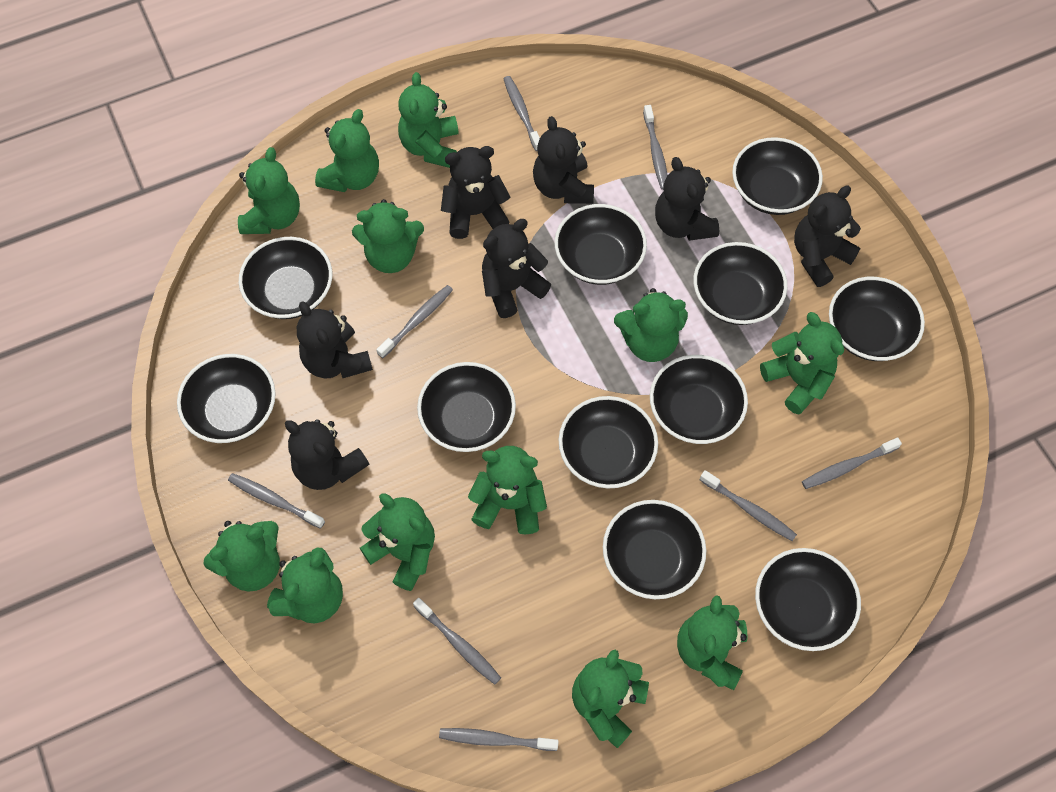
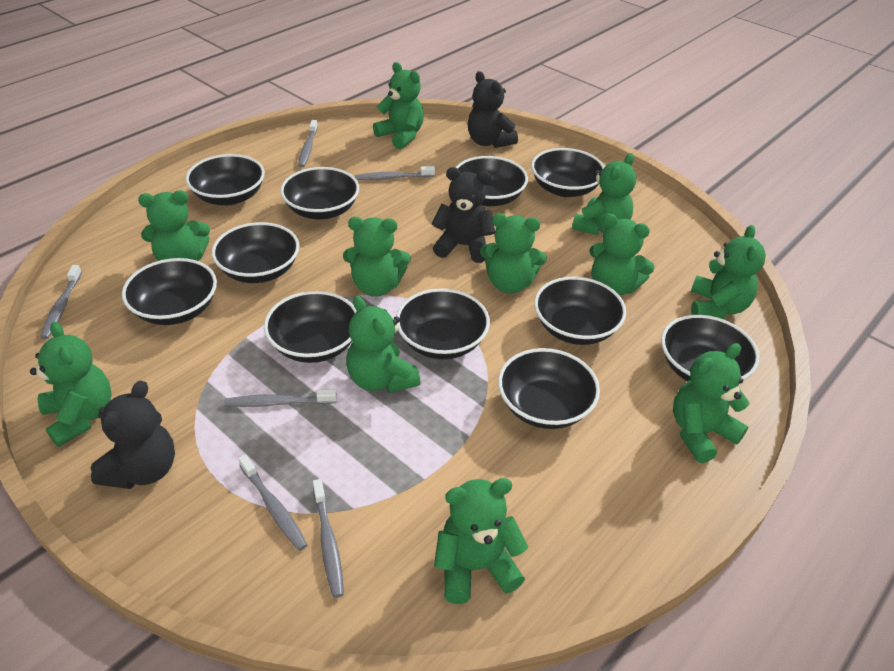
black teddy bear: 7 -> 3
green teddy bear: 12 -> 11
grey toothbrush: 8 -> 6

